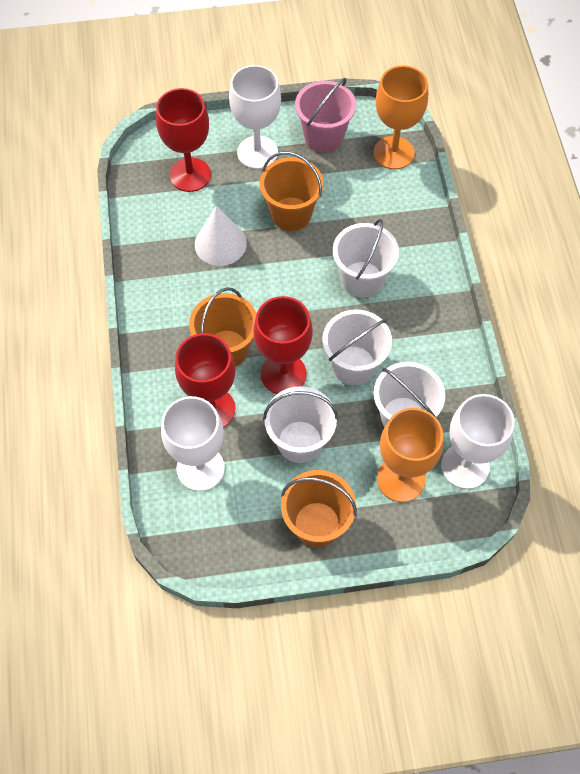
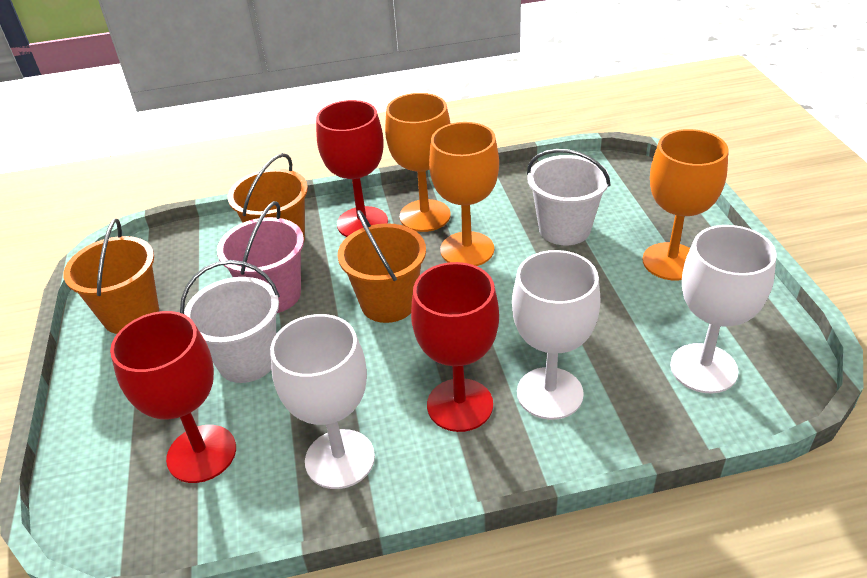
orange goblet: 2 -> 3
white bucket: 4 -> 2
white cone: 1 -> 0

